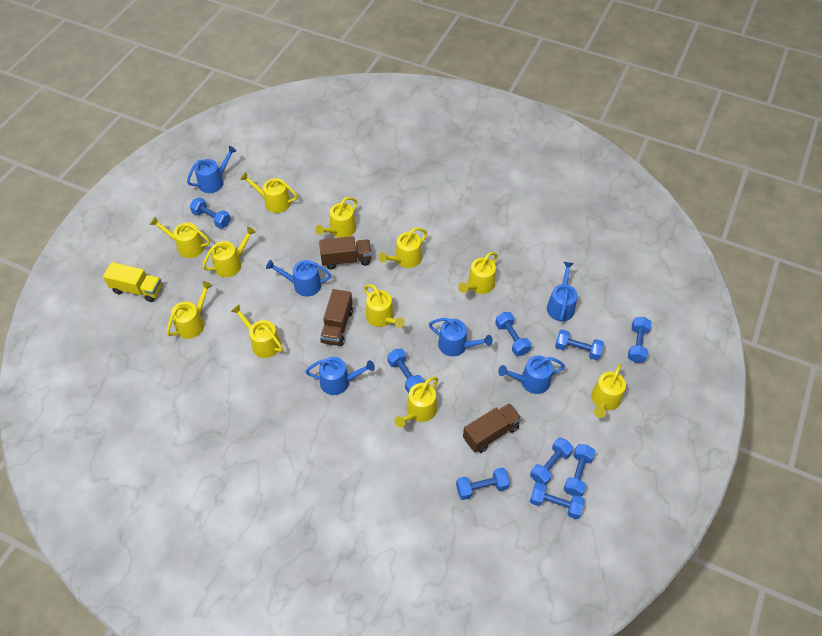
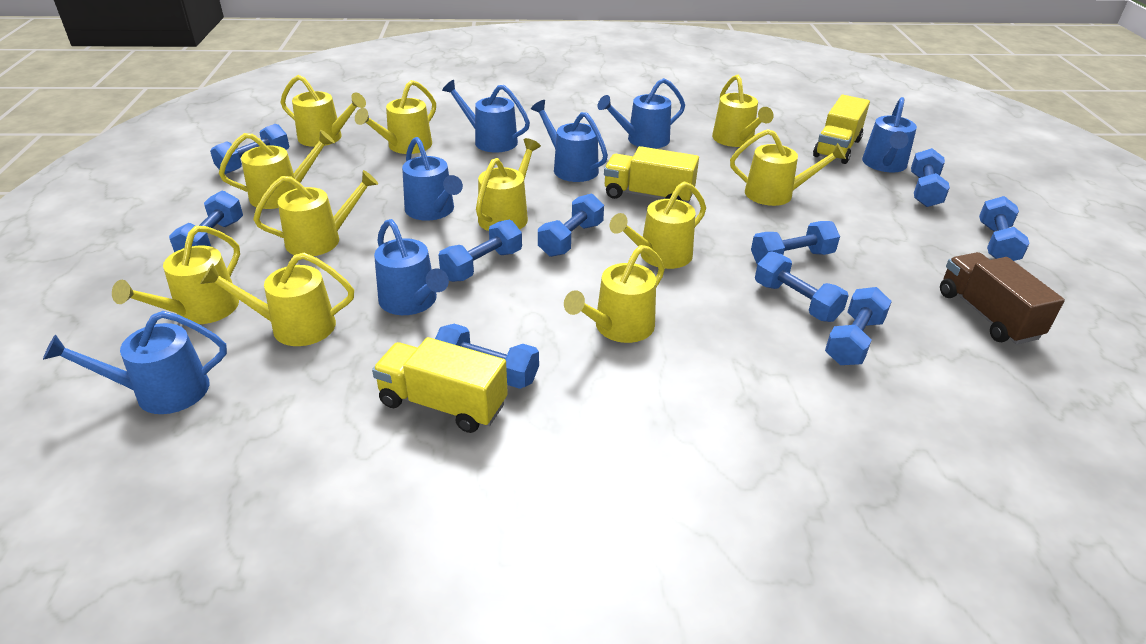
blue dumbbell: 9 -> 10
blue watering can: 6 -> 7
brown truck: 3 -> 1
yellow truck: 1 -> 3

